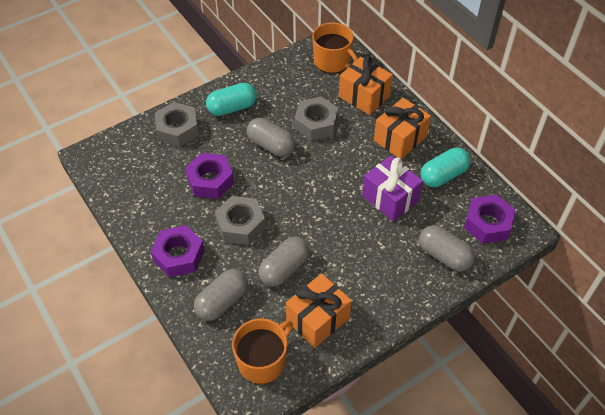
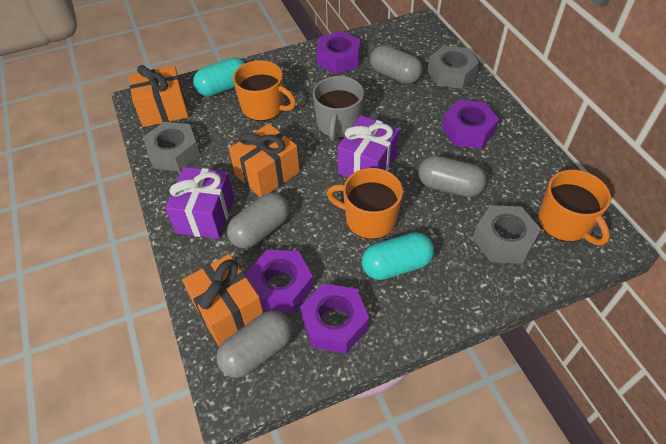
grey mug: 0 -> 1
orange mug: 2 -> 3
purple gift: 1 -> 2
purple nut: 3 -> 4

